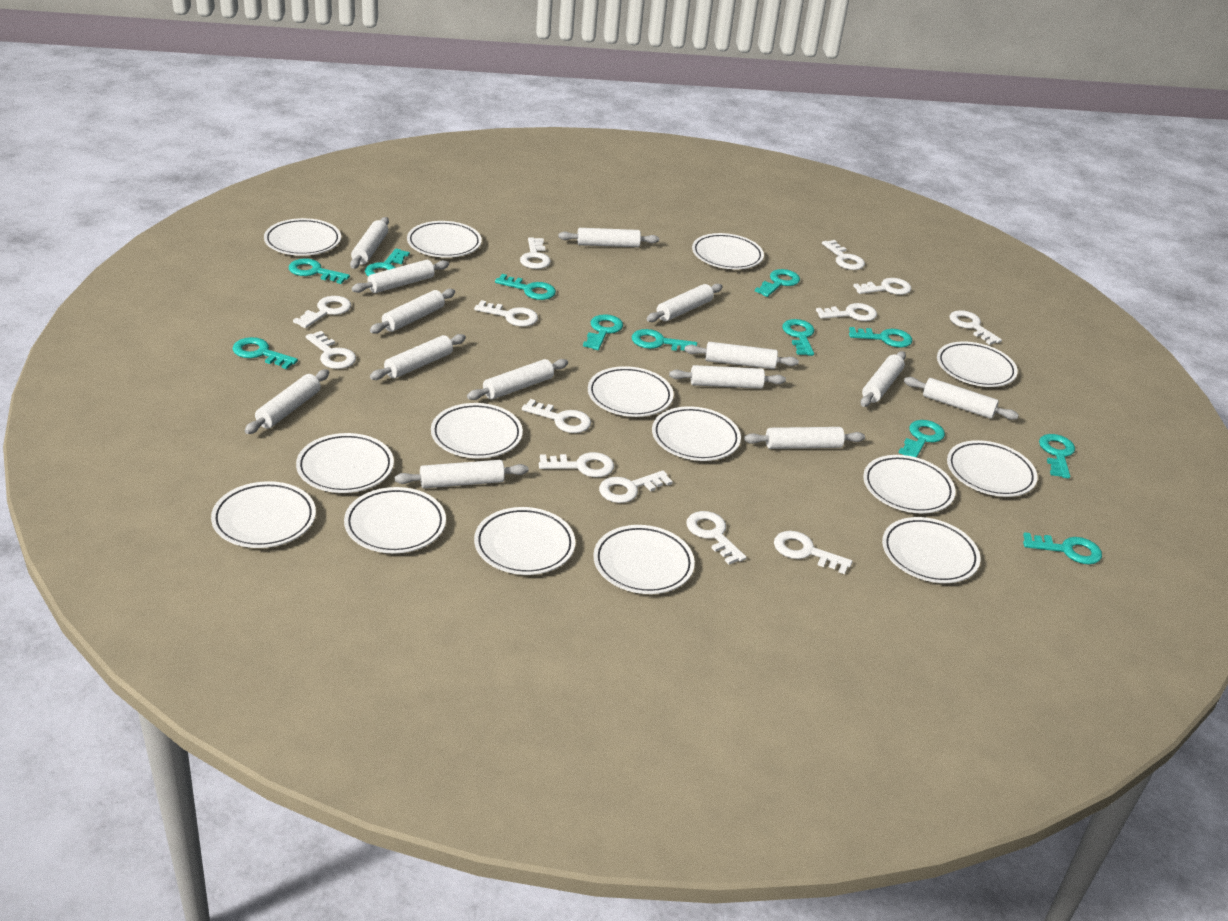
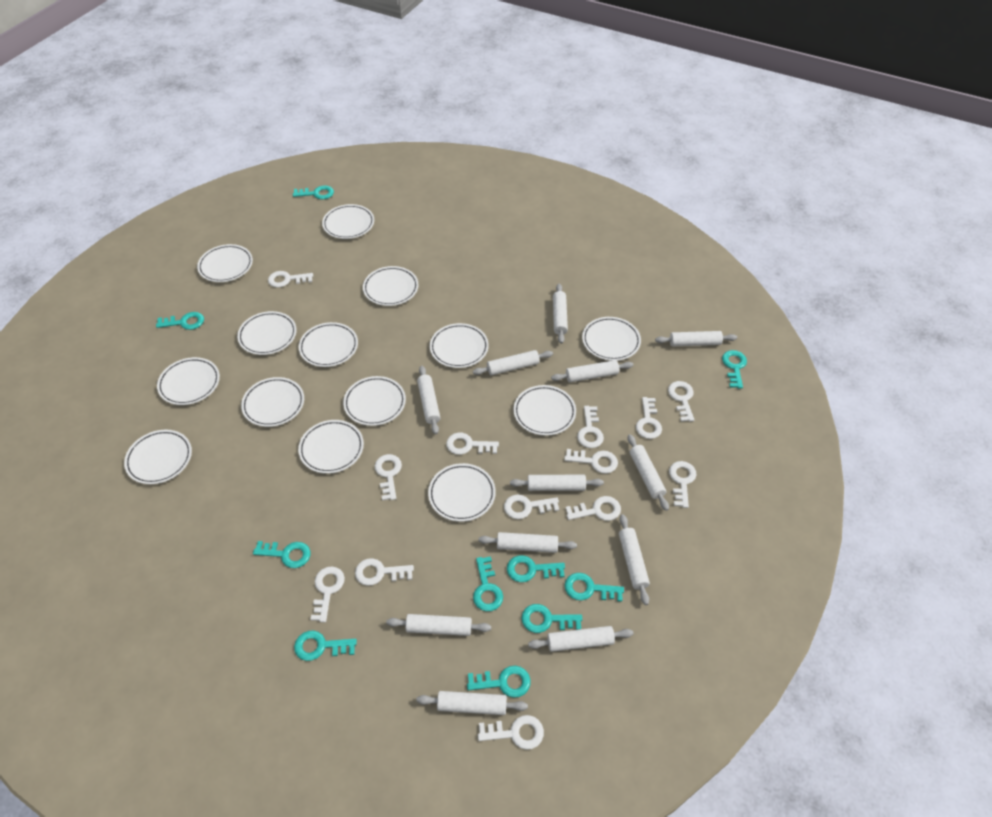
turquoise key: 12 -> 10
white plate: 15 -> 14
white rolling pin: 14 -> 12

